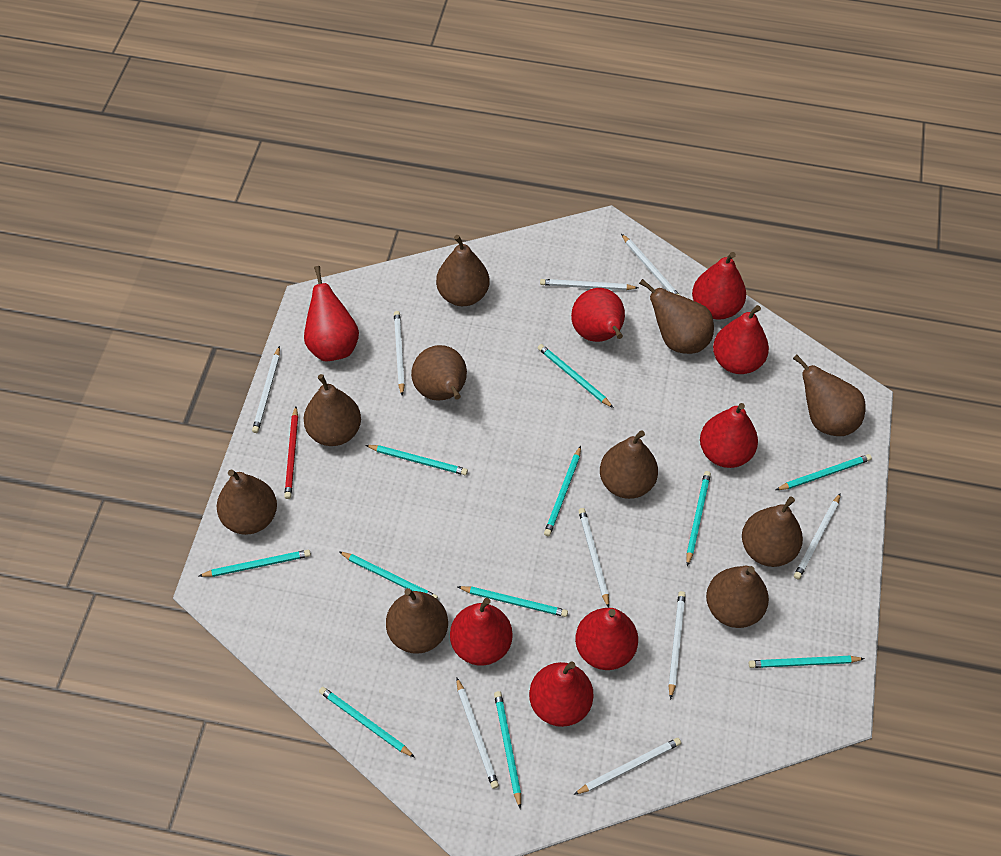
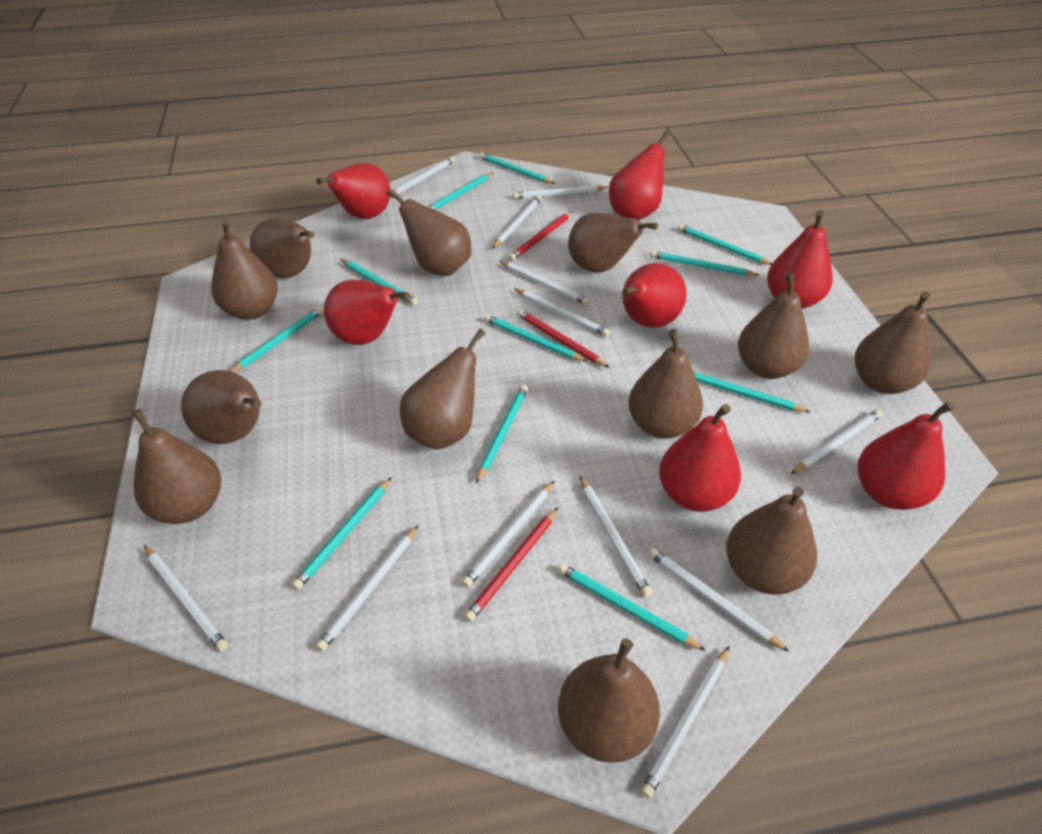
brown pear: 10 -> 12
red pear: 8 -> 7
red pencil: 1 -> 3
white pencil: 9 -> 12

